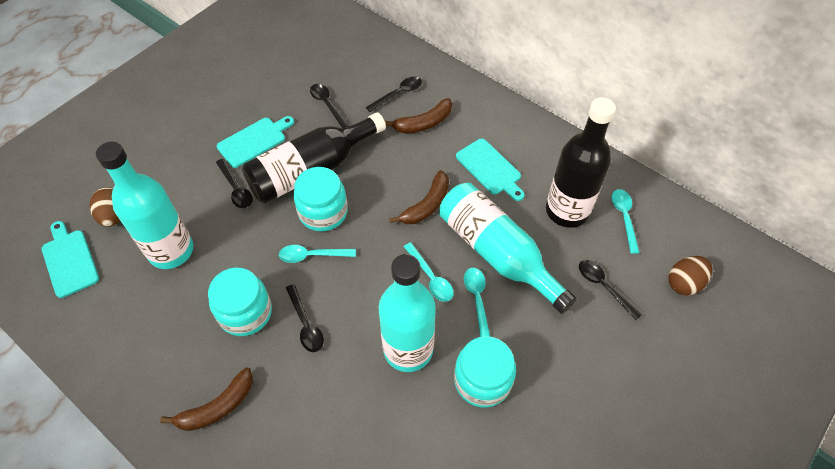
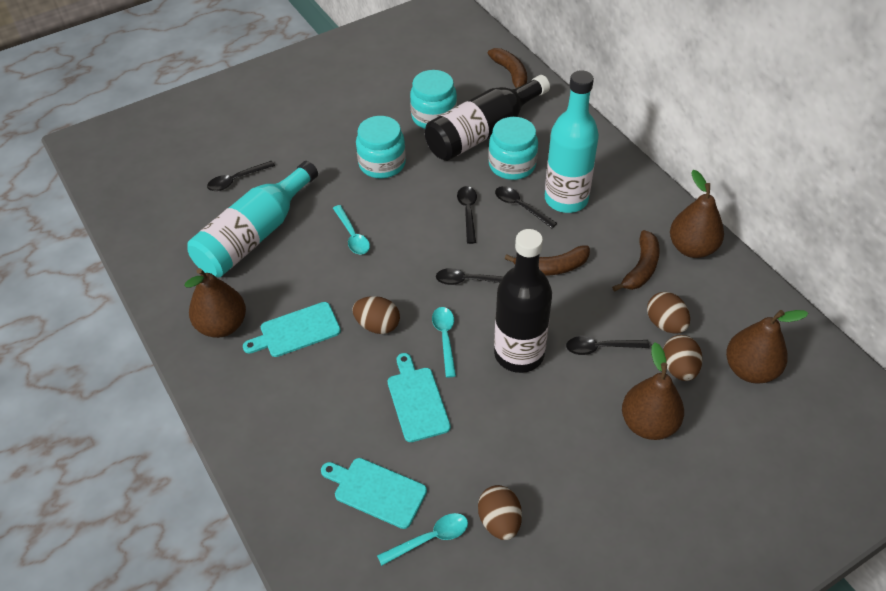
brown egg: 2 -> 4
brown pear: 0 -> 4
turquoise bottle: 3 -> 2
turquoise spoon: 4 -> 3

